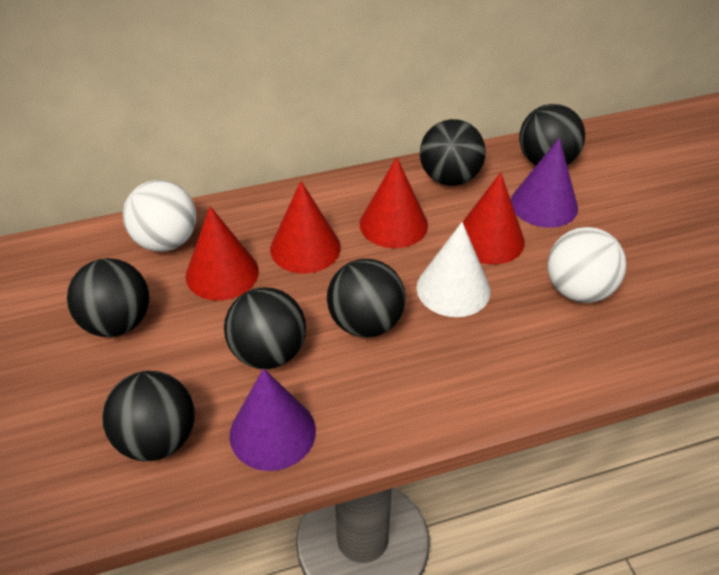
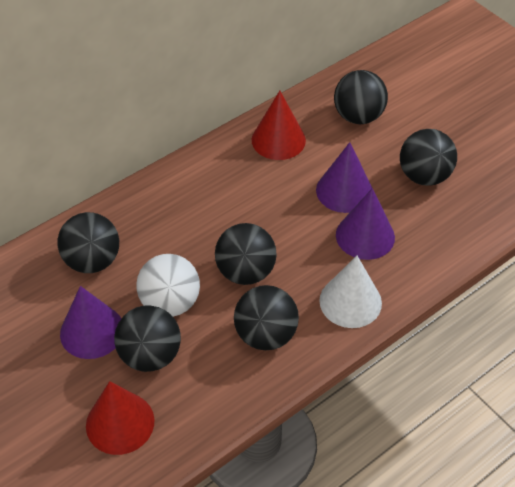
purple cone: 2 -> 3
red cone: 4 -> 2
white ball: 2 -> 1

